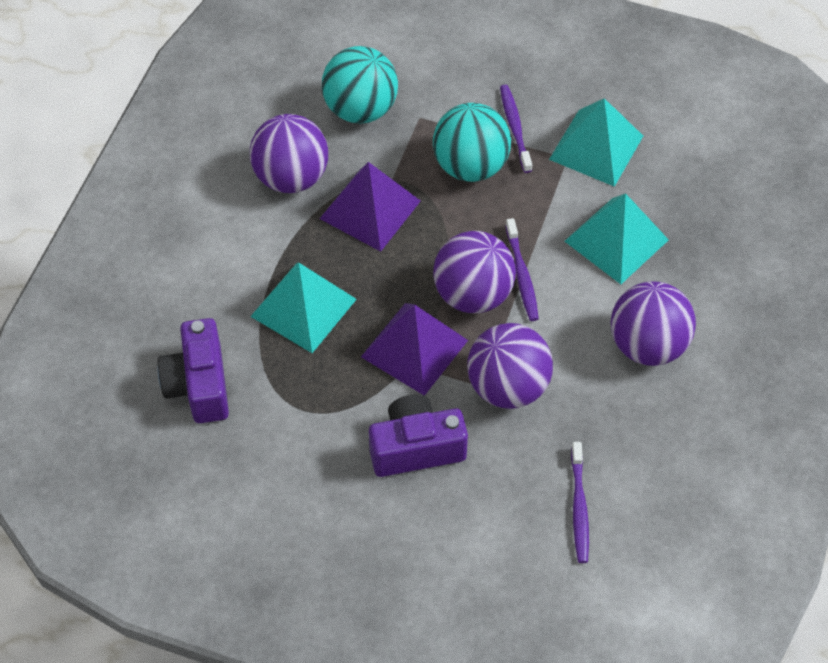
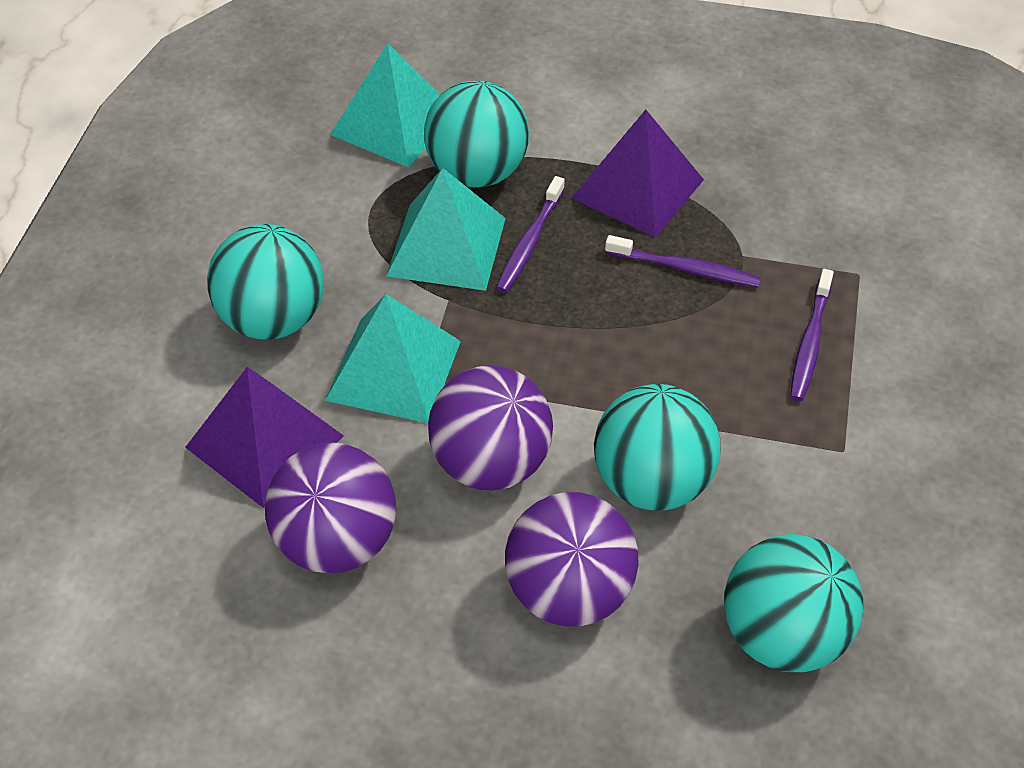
purple ball: 4 -> 3
purple camera: 2 -> 0
turquoise ball: 2 -> 4

